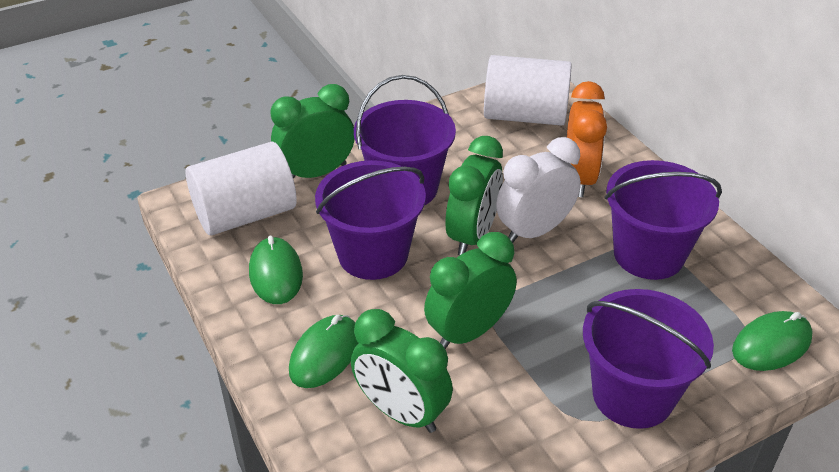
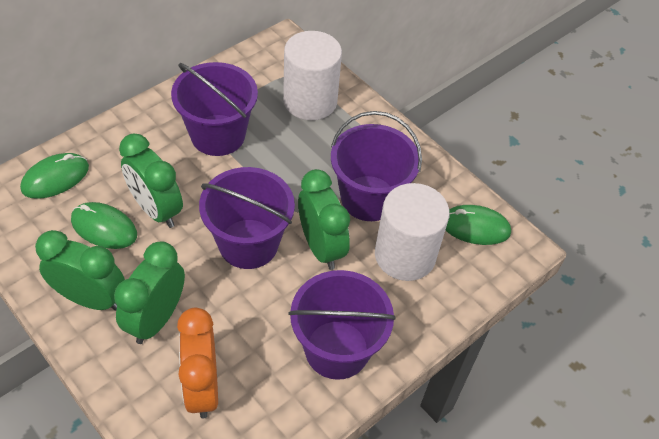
white clock: 1 -> 0

